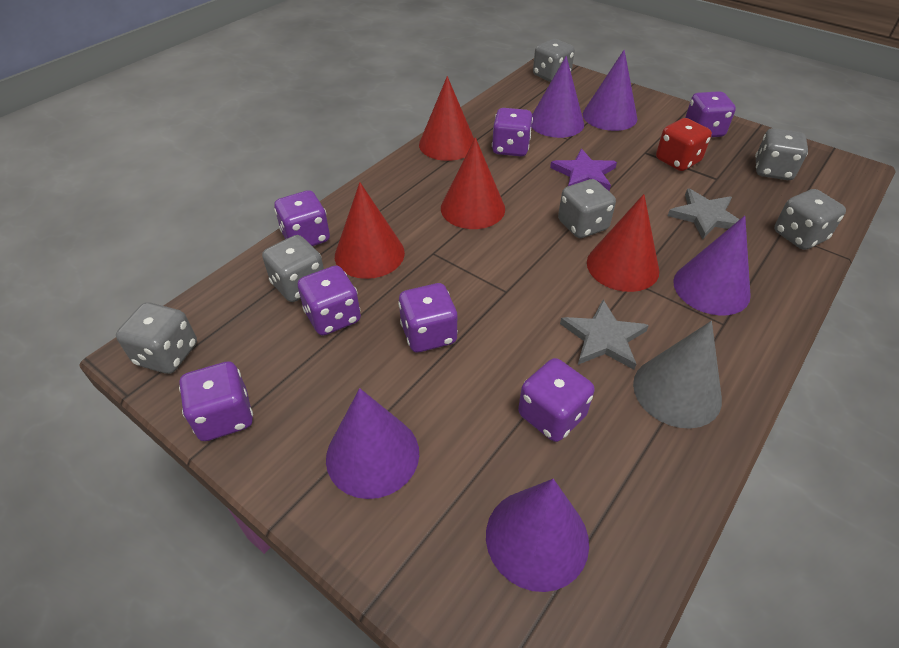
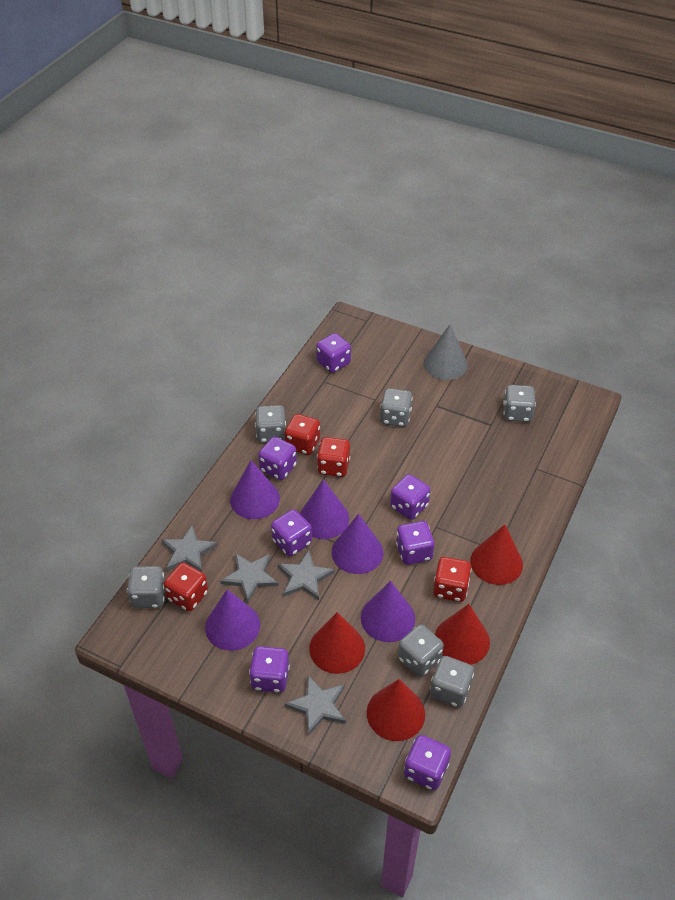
grey star: 2 -> 4
purple star: 1 -> 0
red dice: 1 -> 4

